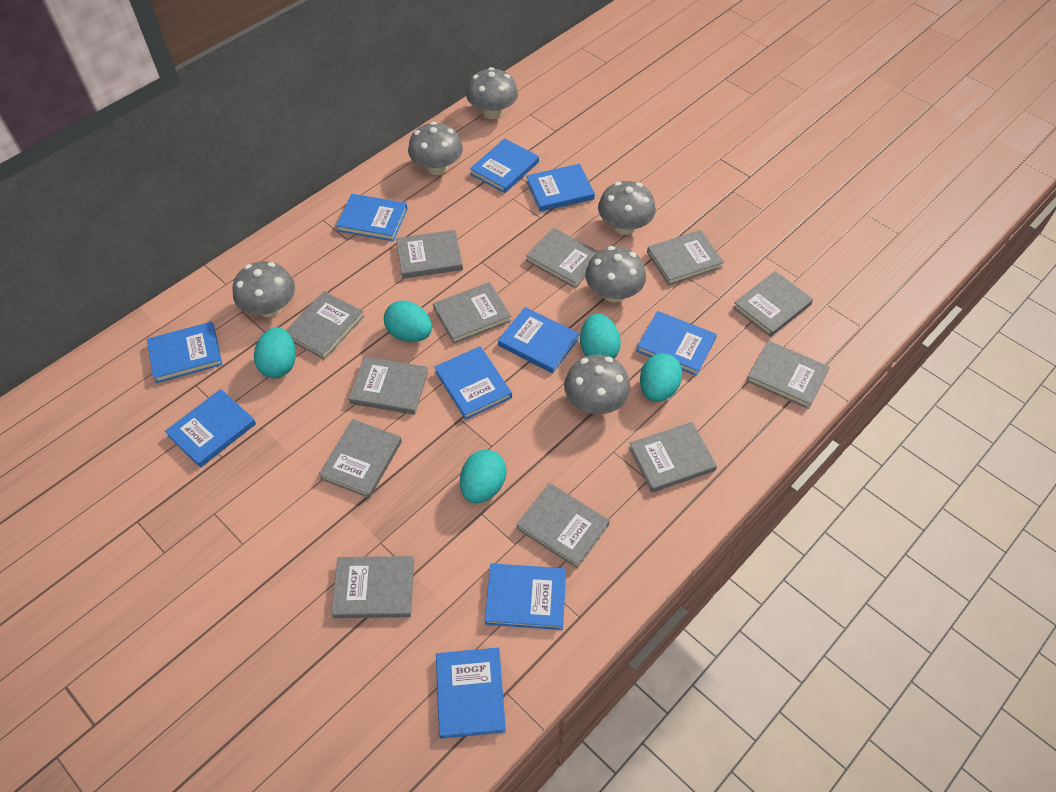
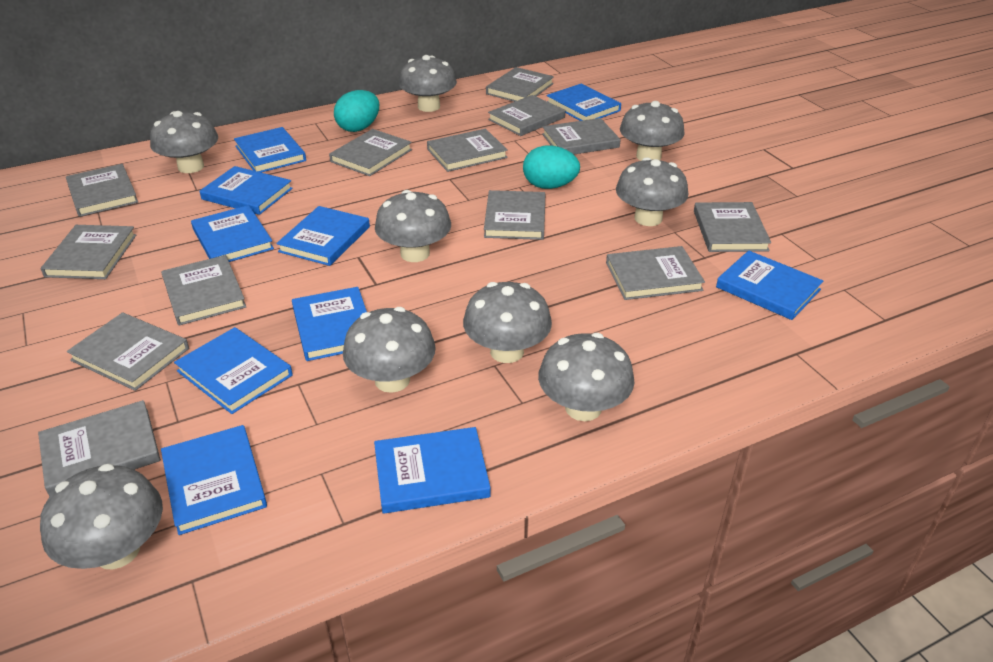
grey book: 12 -> 13
grey mushroom: 6 -> 9
turquoise egg: 5 -> 2

